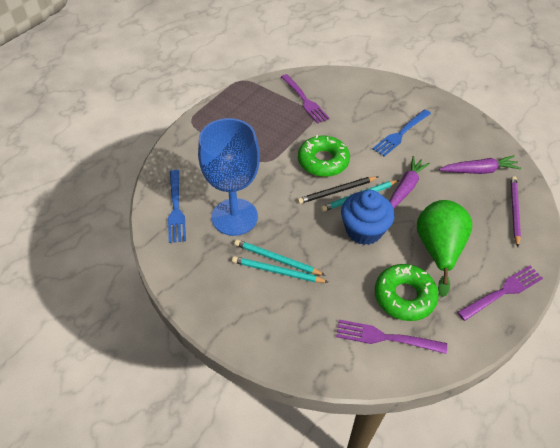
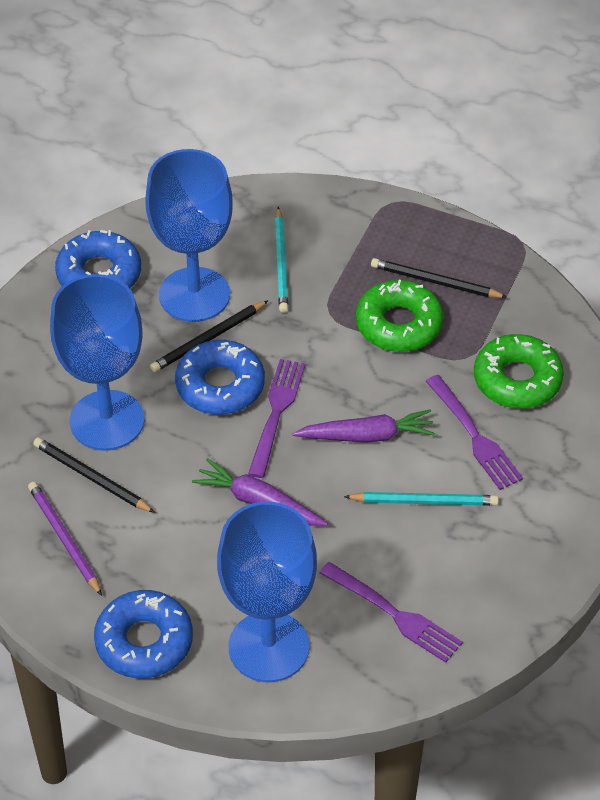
black pencil: 1 -> 3
blue cupcake: 1 -> 0
blue donut: 0 -> 3
blue fork: 2 -> 0
blue goblet: 1 -> 3
green pear: 1 -> 0
turquoise pencil: 3 -> 2

